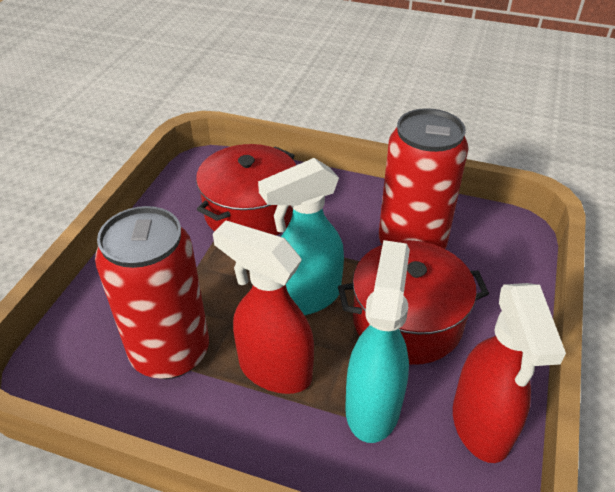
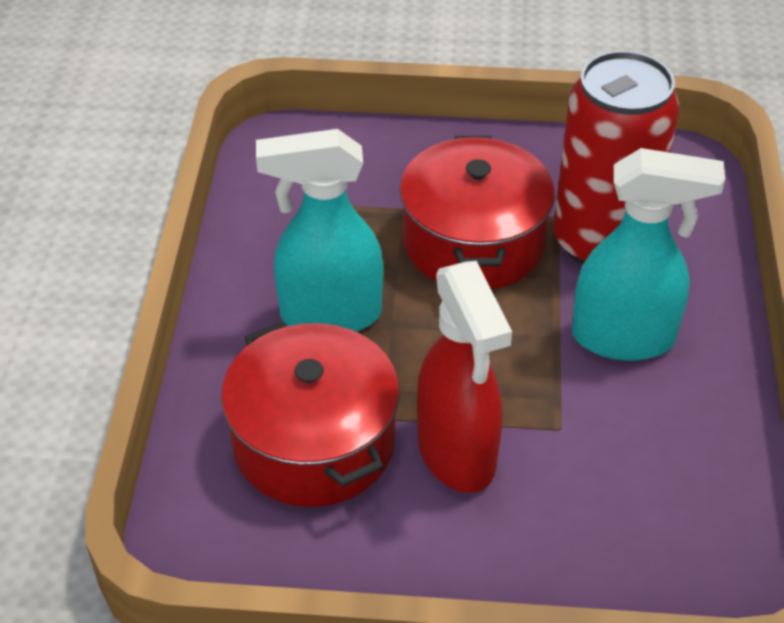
red can: 2 -> 1
red spray bottle: 2 -> 1

